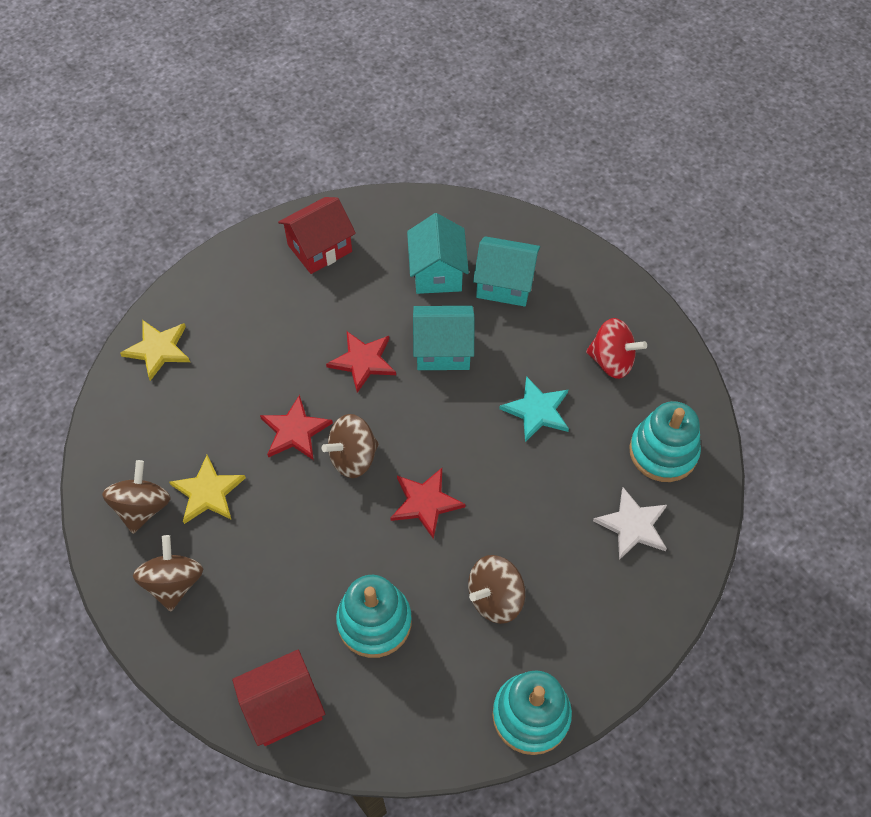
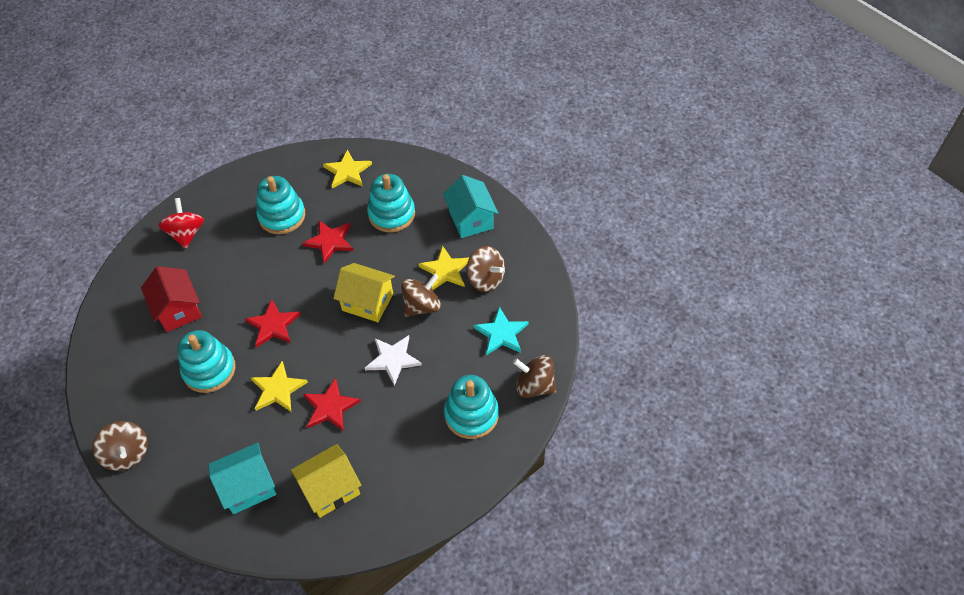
red house: 2 -> 1
turquoise house: 3 -> 2
turquoise stacking toy: 3 -> 4
yellow house: 0 -> 2
yellow star: 2 -> 3

